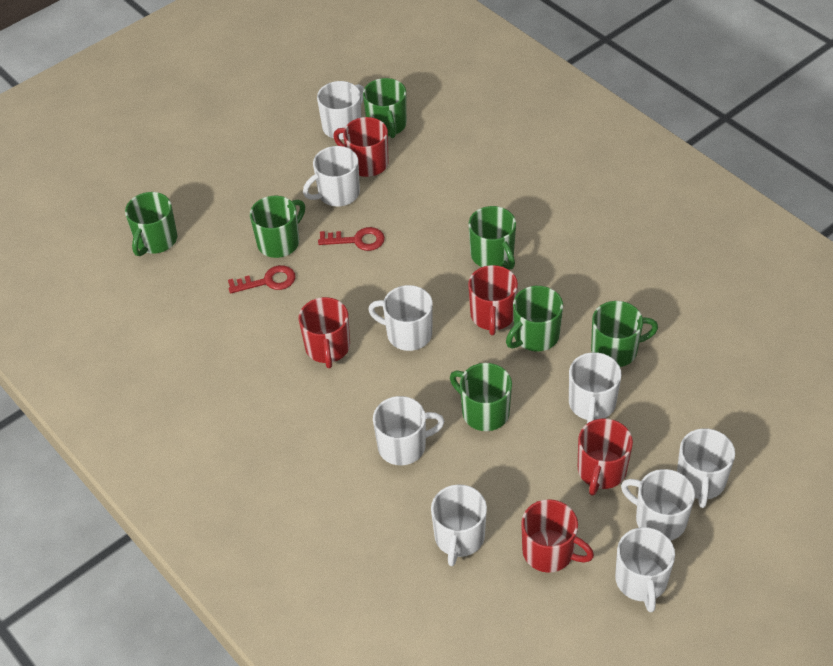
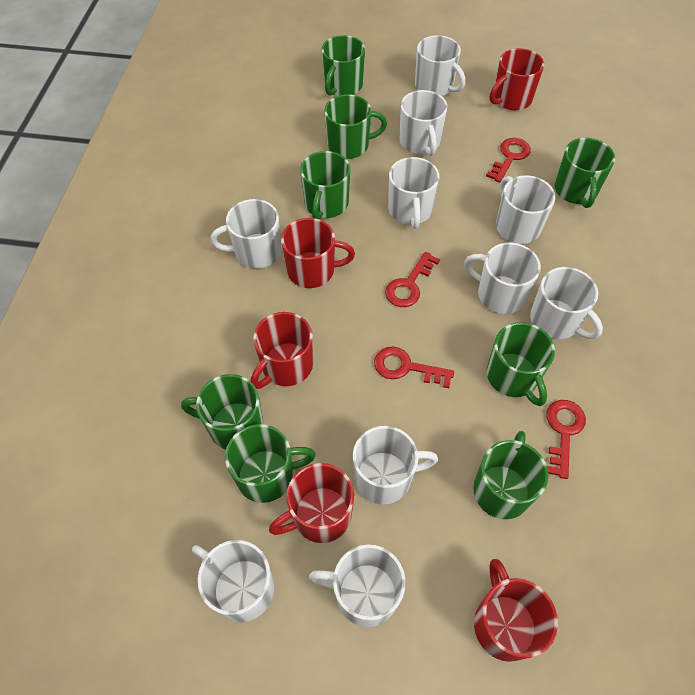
green mug: 7 -> 8
red key: 2 -> 4
white mug: 9 -> 10

